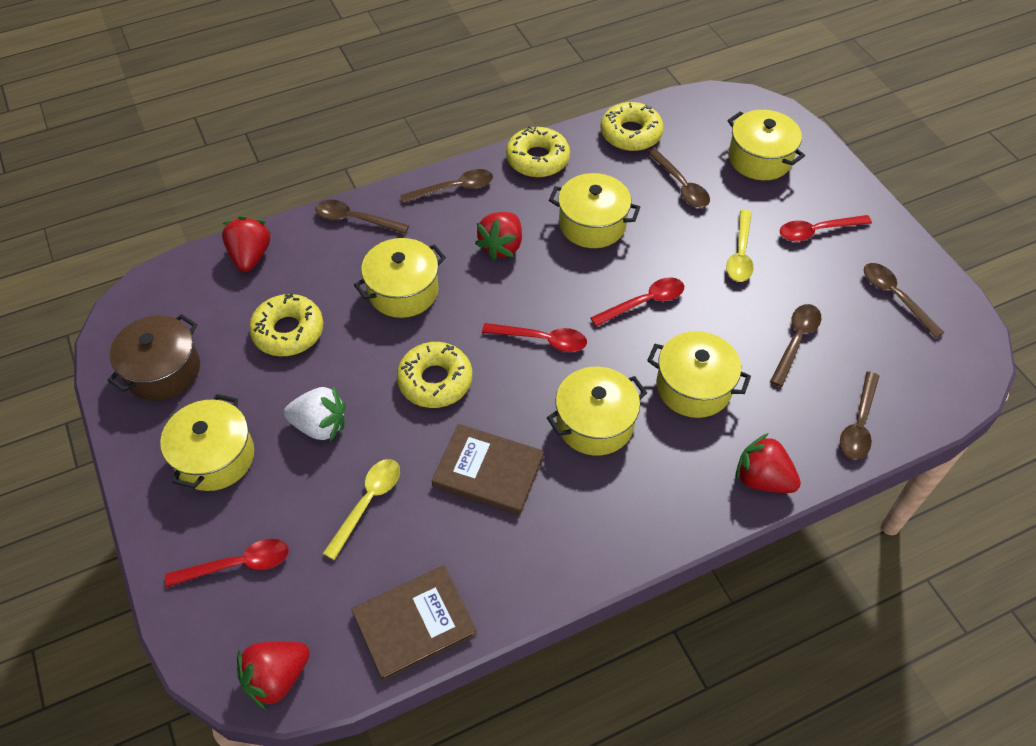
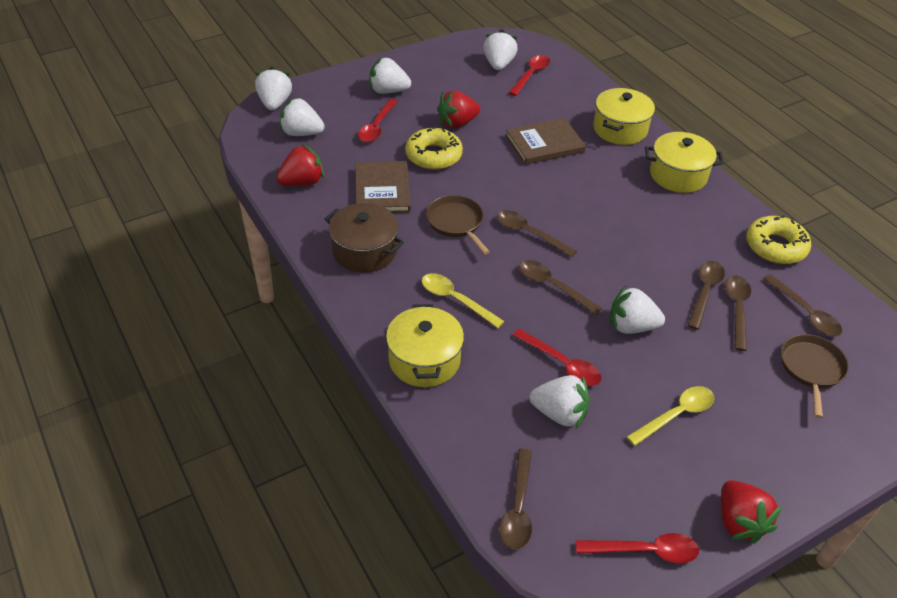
brown pan: 0 -> 2
red strawberry: 4 -> 3
white strawberry: 1 -> 6
yellow donut: 4 -> 2
yellow pot: 6 -> 3

